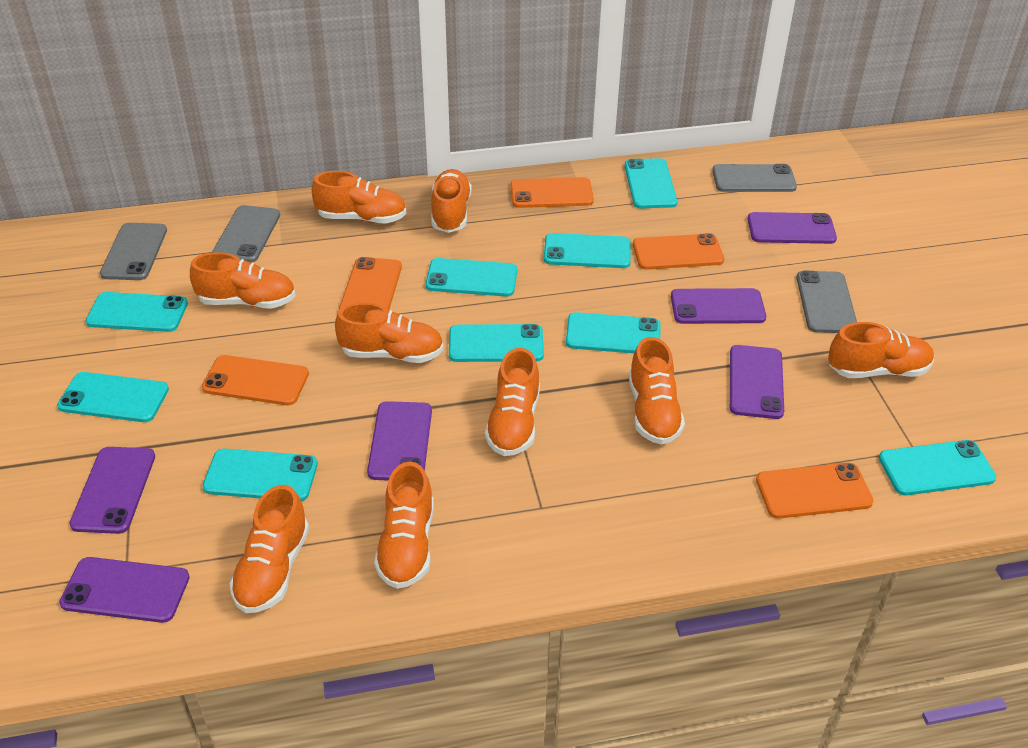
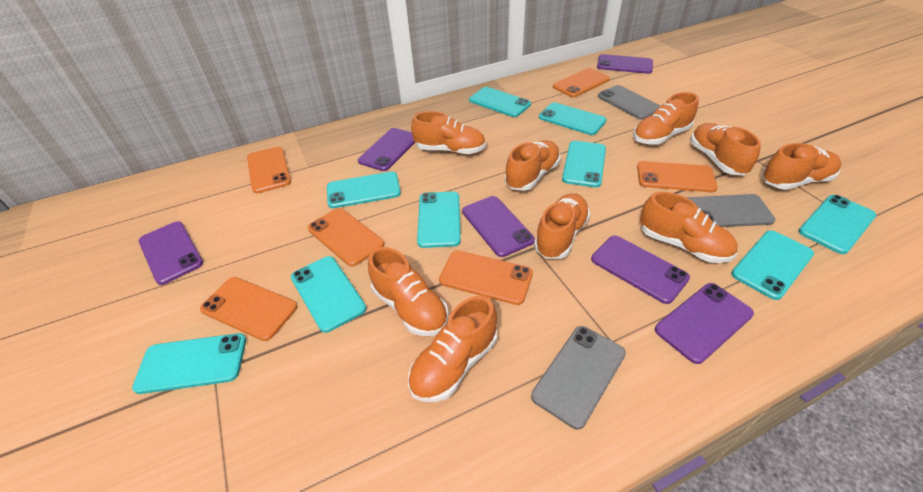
grey phone: 4 -> 3
orange phone: 5 -> 6

